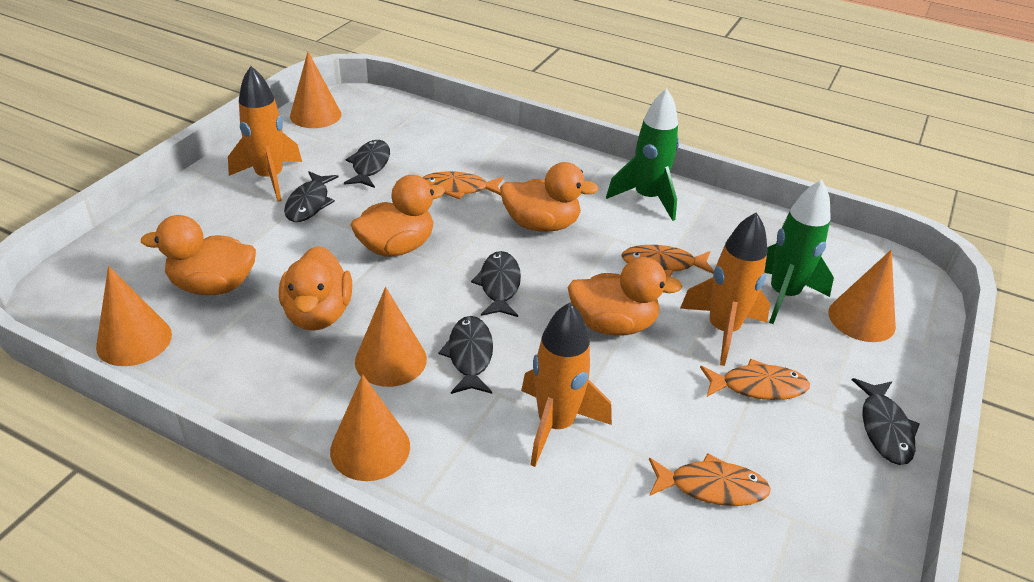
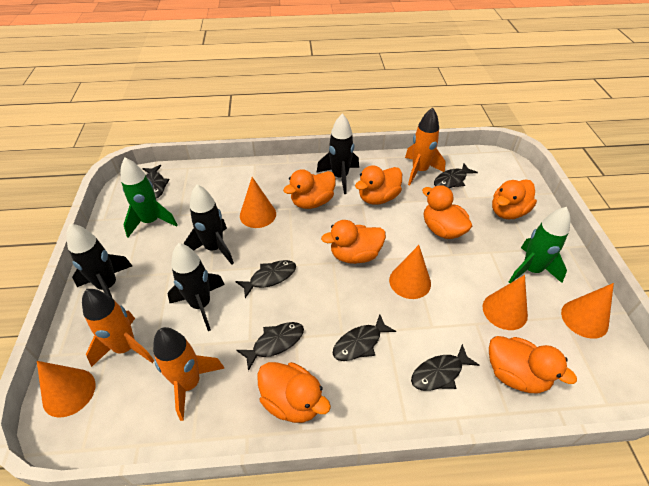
black fish: 5 -> 6
black rocket: 0 -> 4
orange duck: 5 -> 7
orange fish: 4 -> 0

